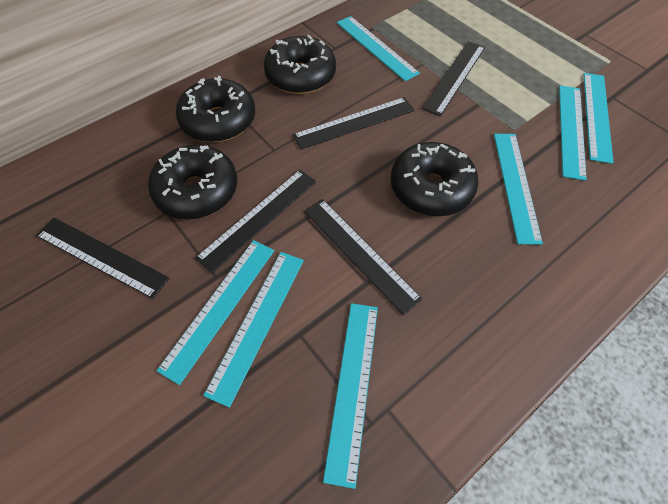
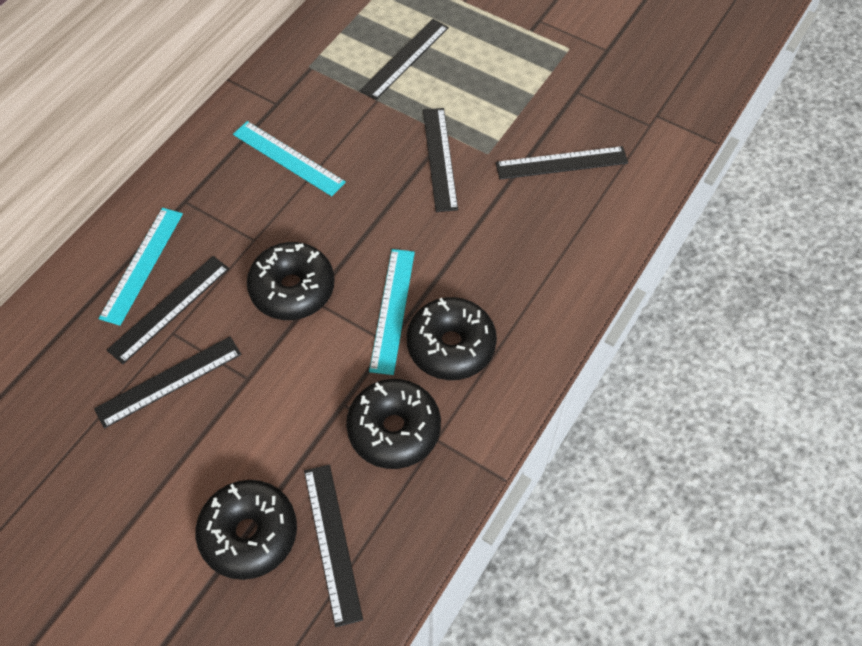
black ruler: 5 -> 6
turquoise ruler: 7 -> 3

